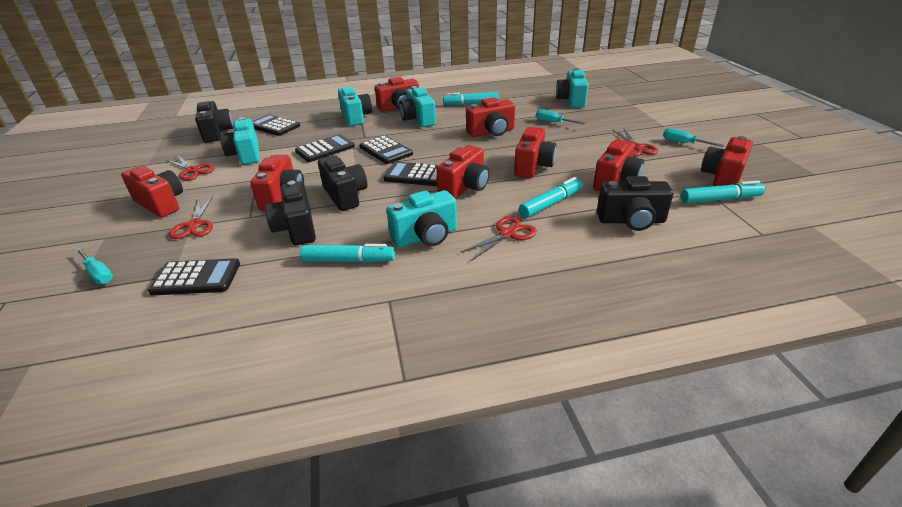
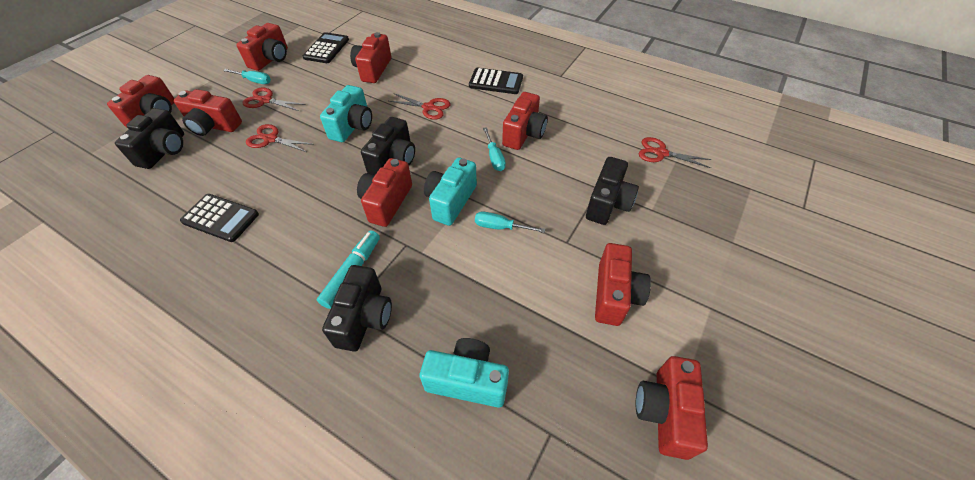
black calculator: 5 -> 3
turquoise camera: 5 -> 3
turquoise marker: 4 -> 1

